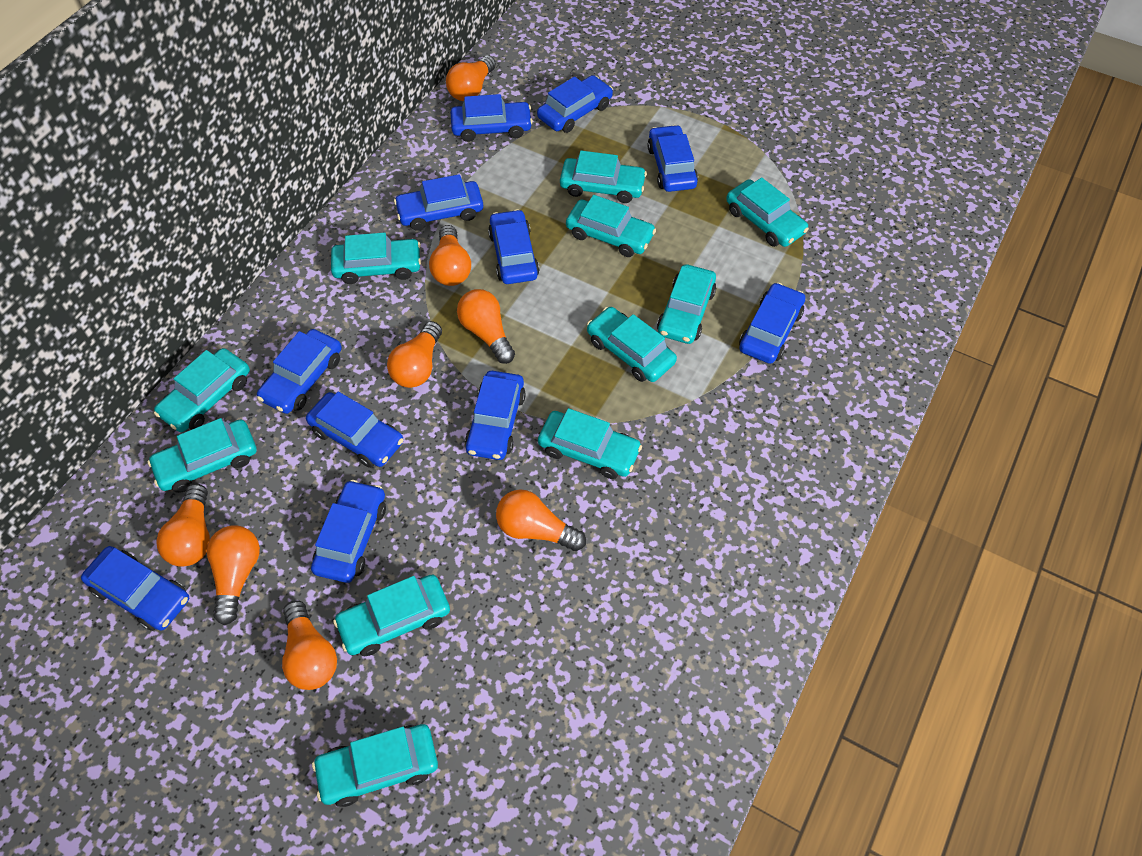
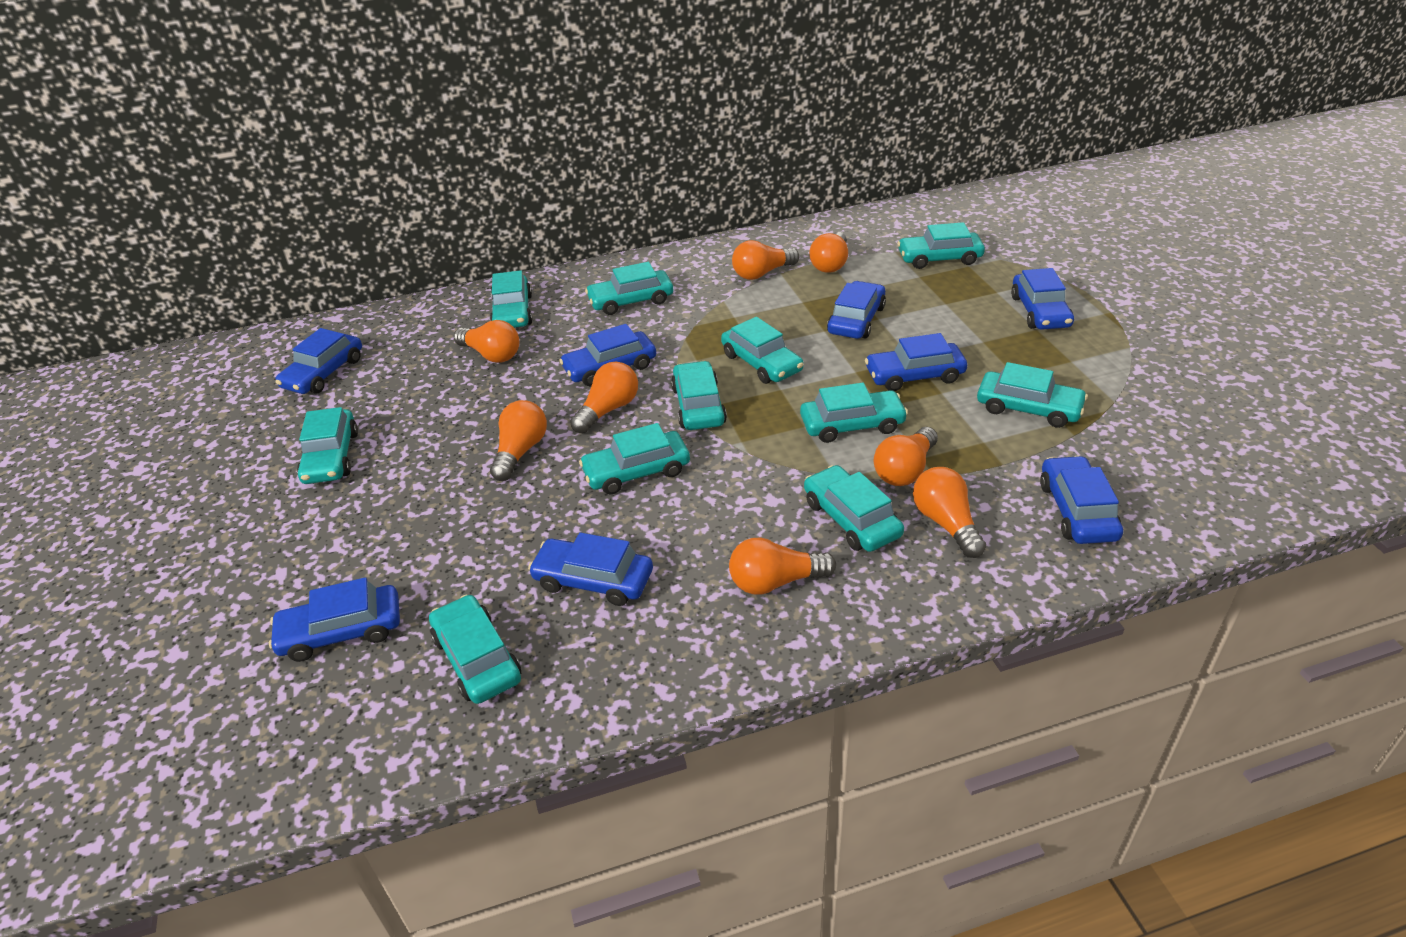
blue car: 11 -> 8

